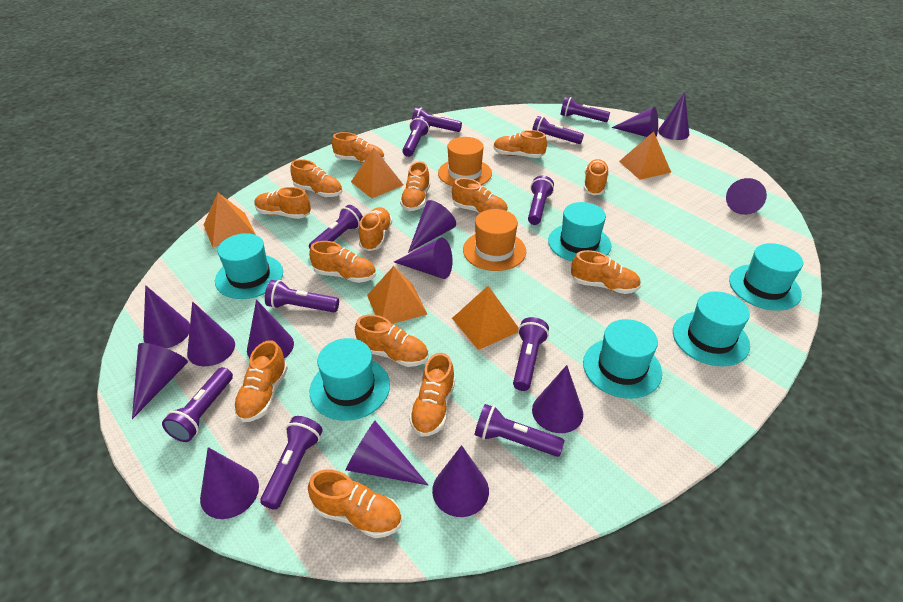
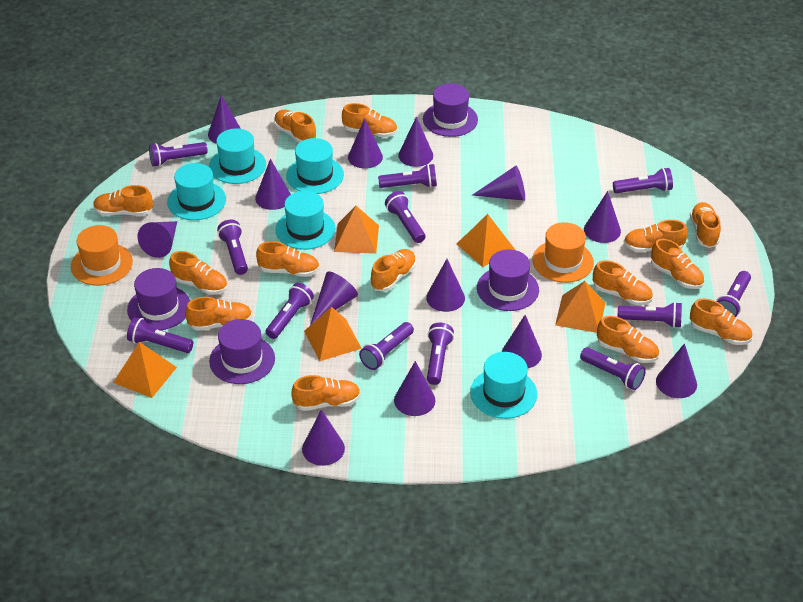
purple flashlight: 11 -> 12
purple hat: 0 -> 4
turquoise hat: 6 -> 5

